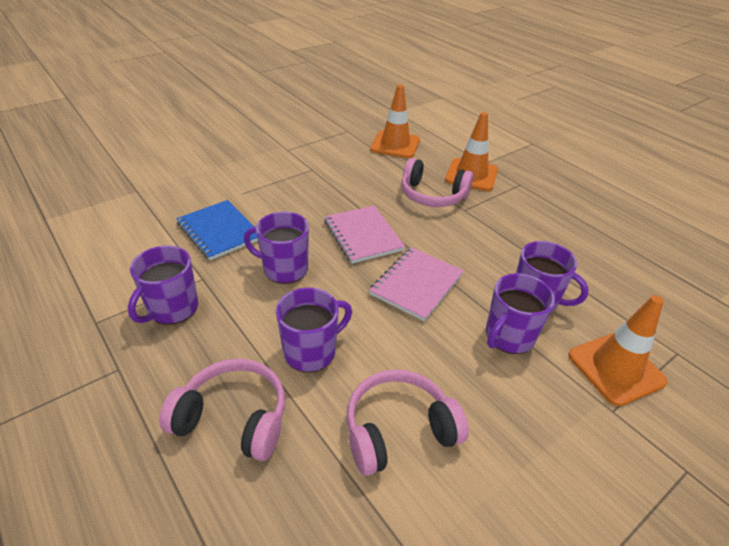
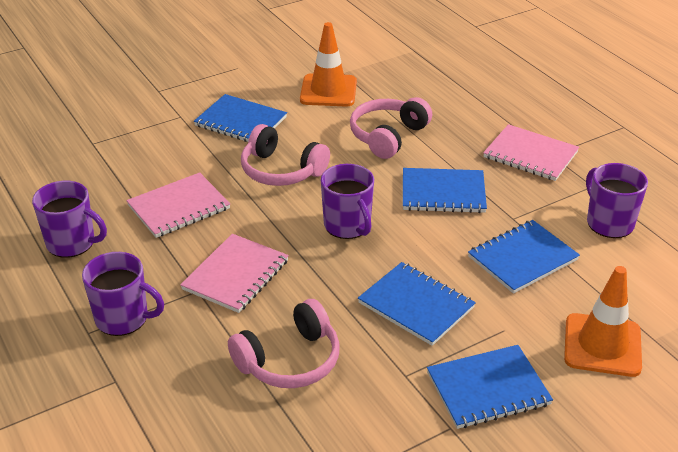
blue notebook: 1 -> 5
orange traffic cone: 3 -> 2
pink notebook: 2 -> 3
purple mug: 5 -> 4

